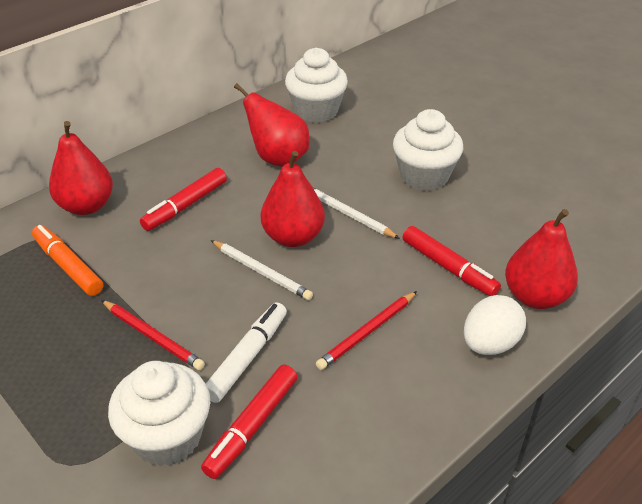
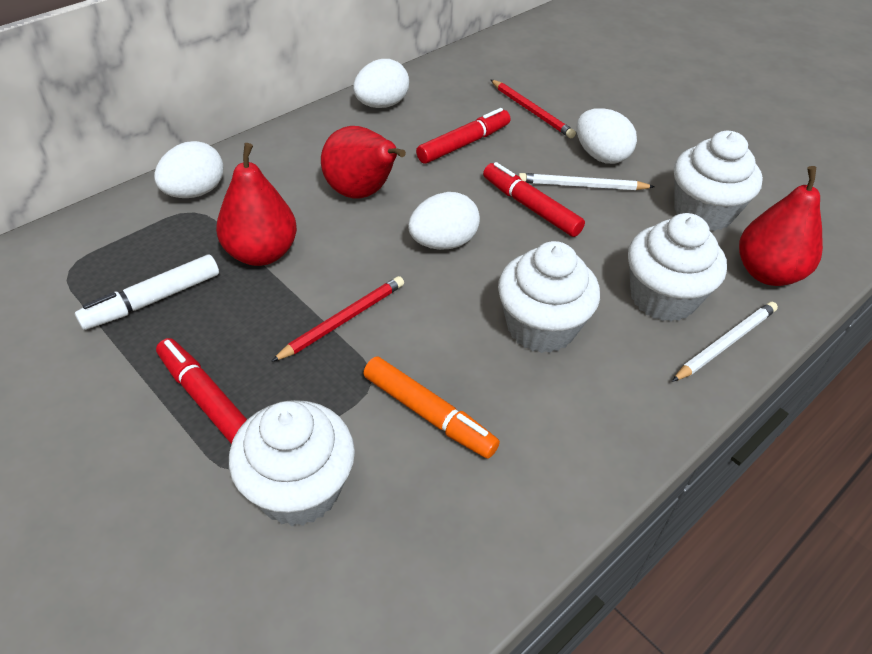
red pear: 4 -> 3
white cupcake: 3 -> 4
white egg: 1 -> 4

